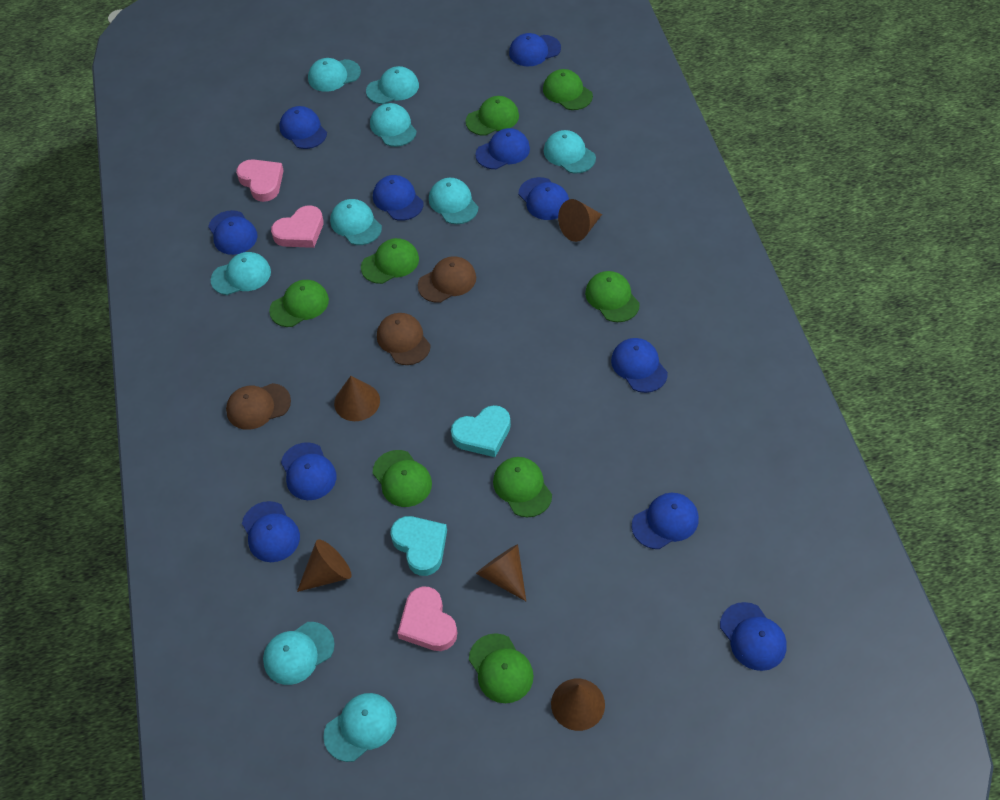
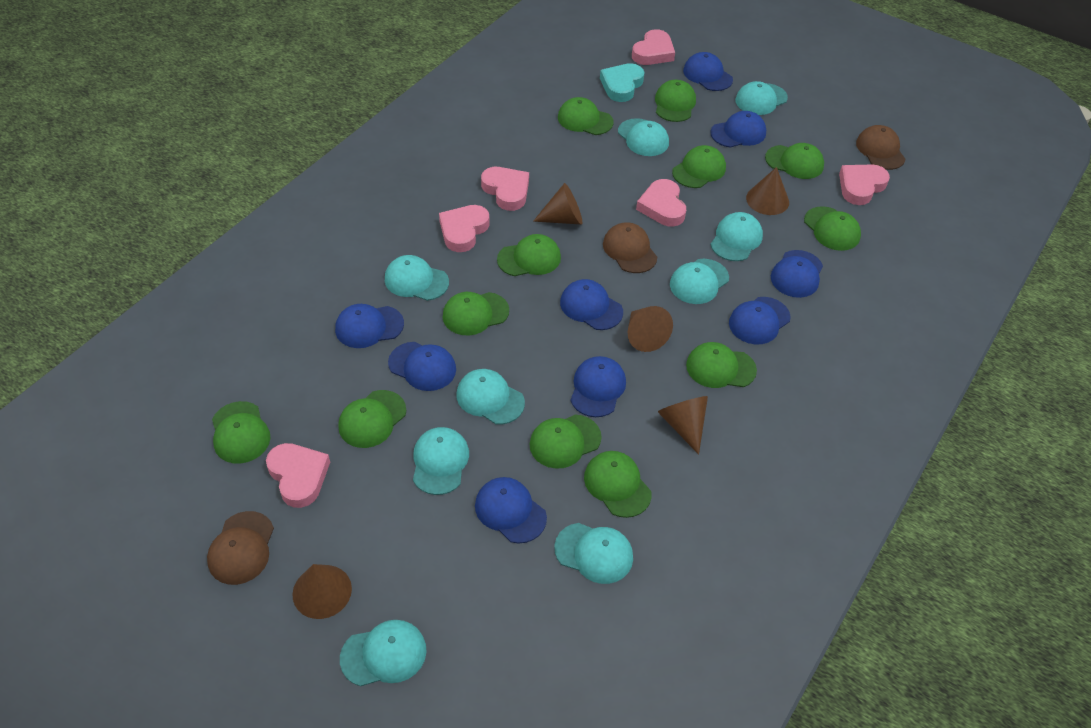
blue cap: 11 -> 9
green cap: 8 -> 12
pink heart: 3 -> 6
turquoise heart: 2 -> 1

